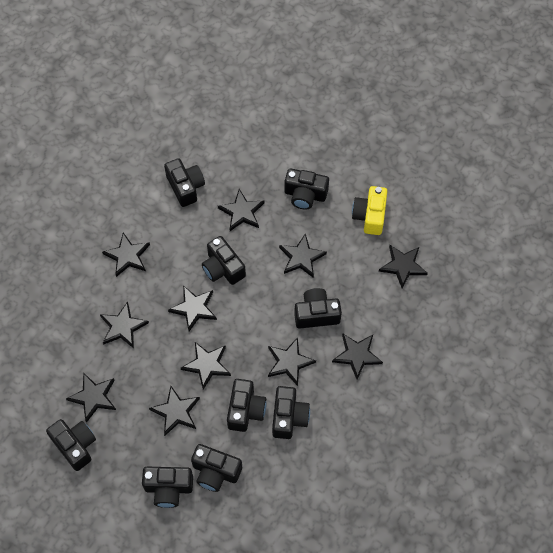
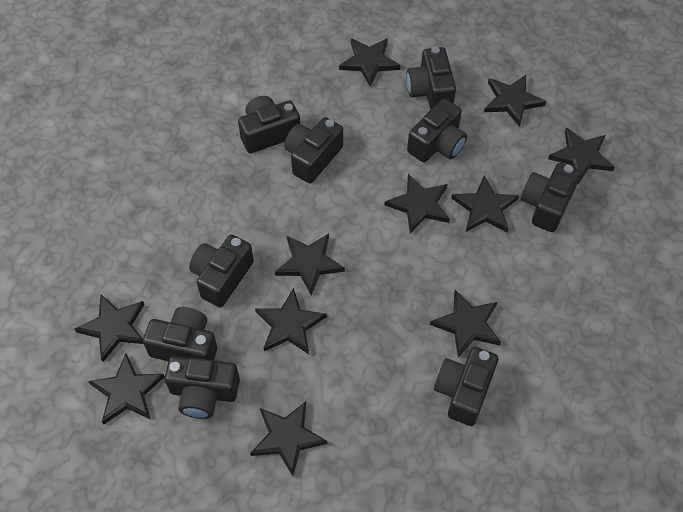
yellow camera: 1 -> 0

